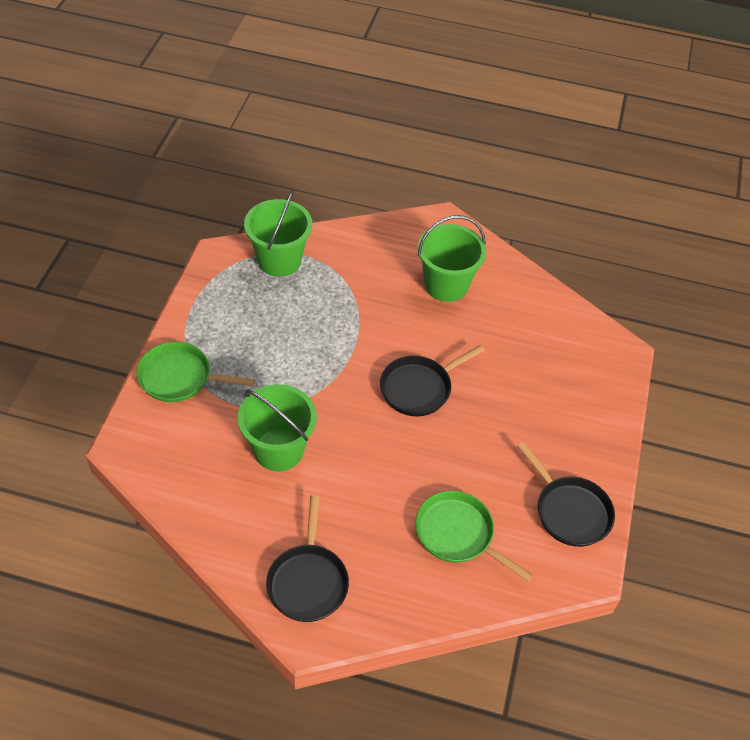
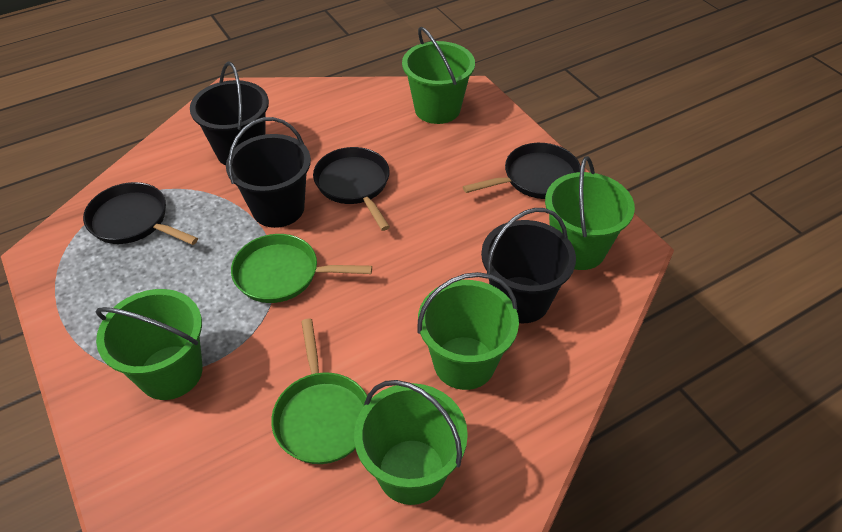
black bucket: 0 -> 3
green bucket: 3 -> 5

